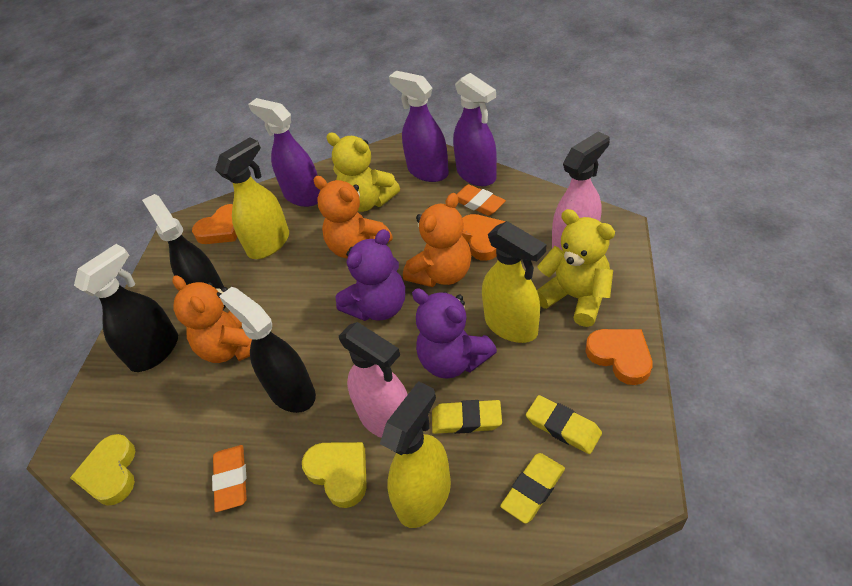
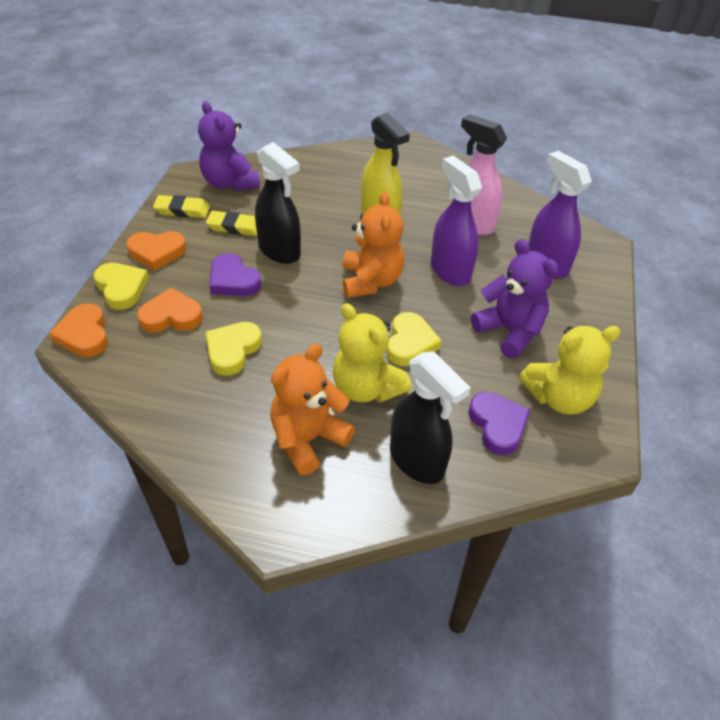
black spray bottle: 3 -> 2
orange eraser: 2 -> 0
orange teddy bear: 3 -> 2
pink spray bottle: 2 -> 1
purple heart: 0 -> 2
purple spray bottle: 3 -> 2
yellow eraser: 3 -> 2
yellow heart: 2 -> 3
yellow spray bottle: 3 -> 1

